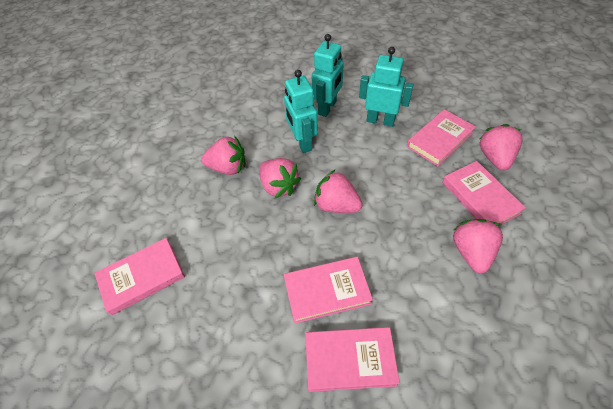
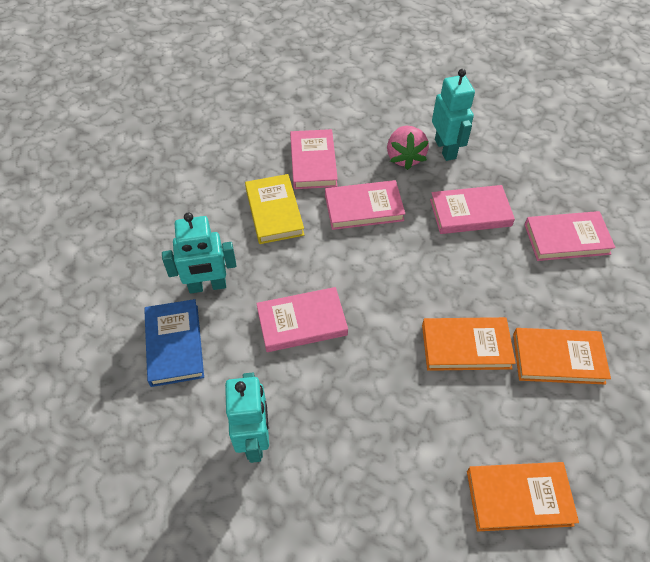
blue book: 0 -> 1
orange book: 0 -> 3
pink strawberry: 5 -> 1
yellow book: 0 -> 1

